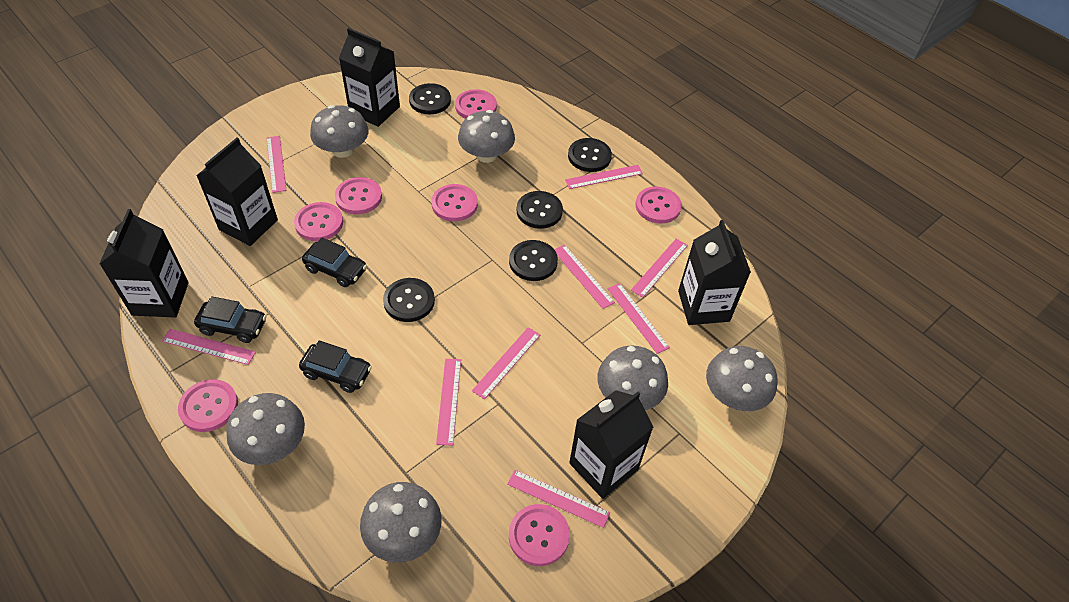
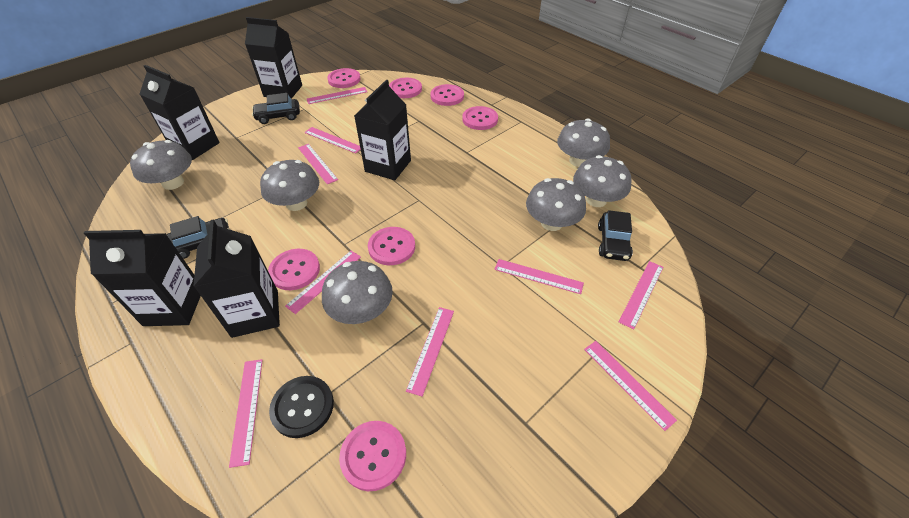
black button: 5 -> 1

